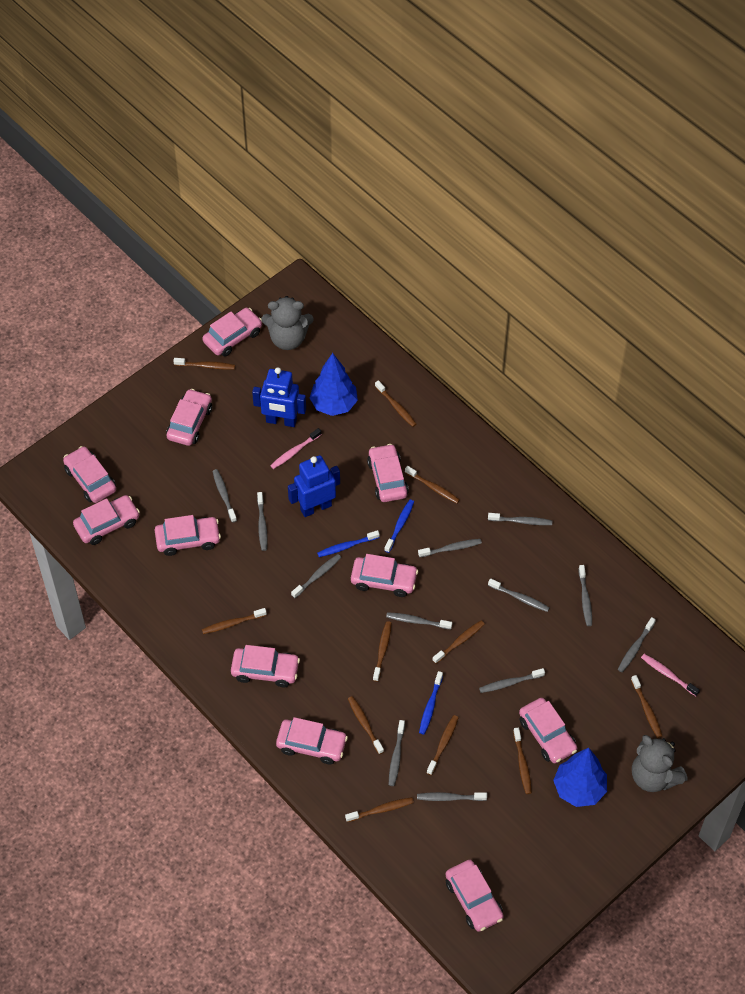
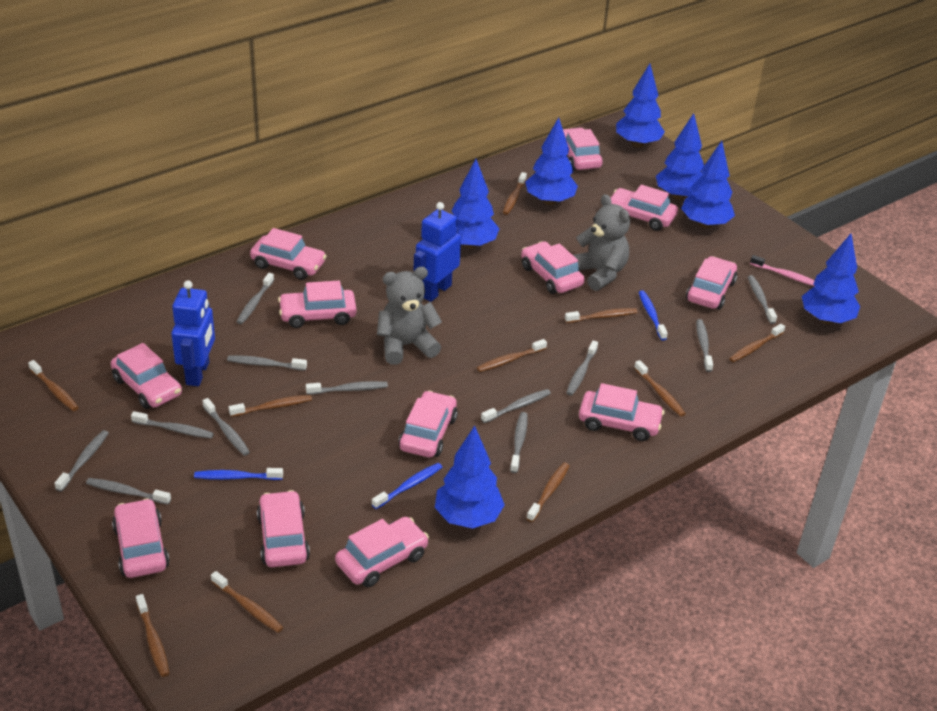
blue tree: 2 -> 7
brown toothbrush: 11 -> 10
pink car: 11 -> 12
pink toothbrush: 2 -> 1

